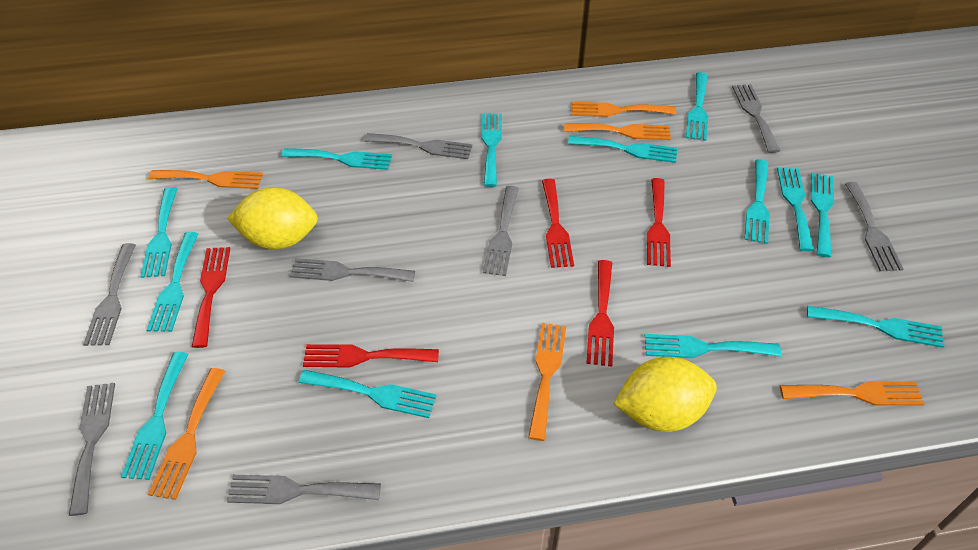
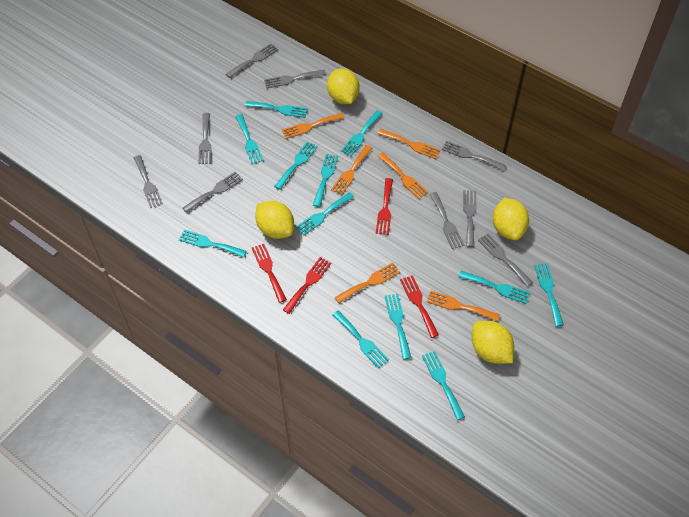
grey fork: 8 -> 9
red fork: 5 -> 4
turquoise fork: 13 -> 12
yellow lemon: 2 -> 4

